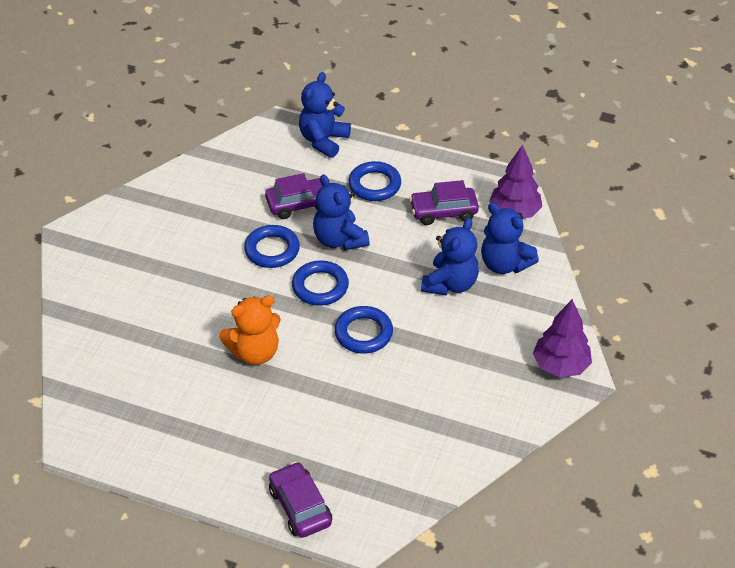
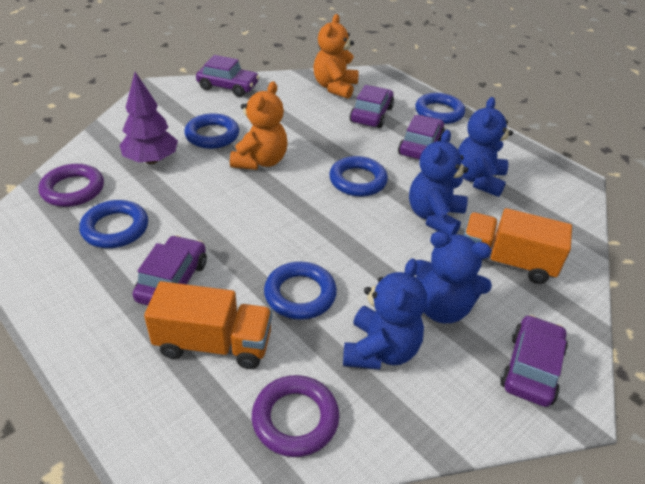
blue ring: 4 -> 5
orange teddy bear: 1 -> 2
orange truck: 0 -> 2
purple car: 3 -> 5
purple ring: 0 -> 2
purple tree: 2 -> 1

